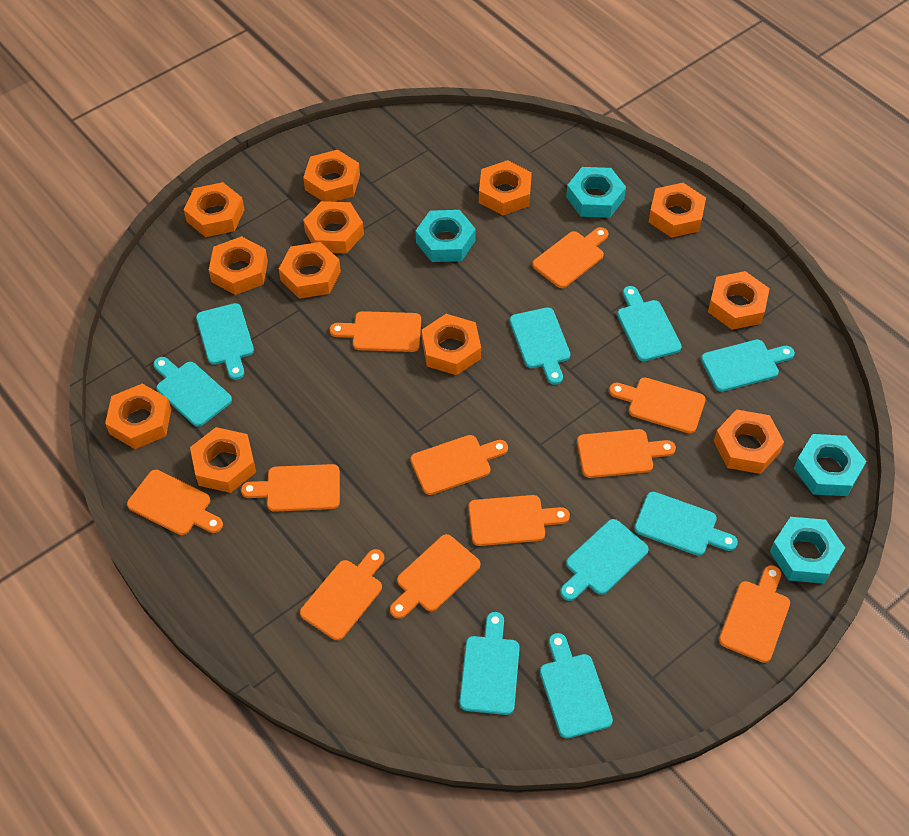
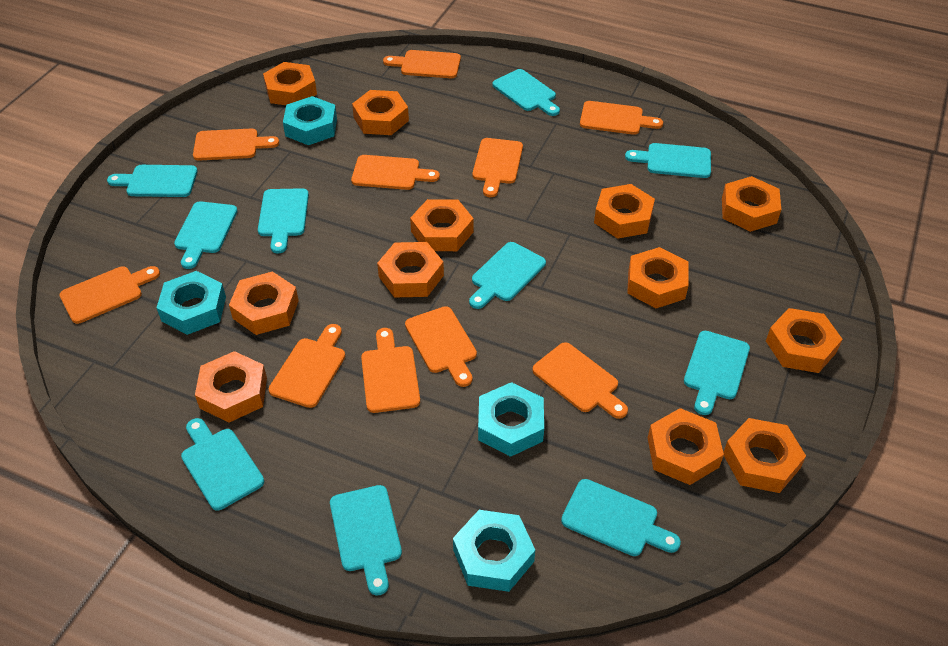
orange cutting board: 11 -> 10
turquoise cutting board: 9 -> 10

